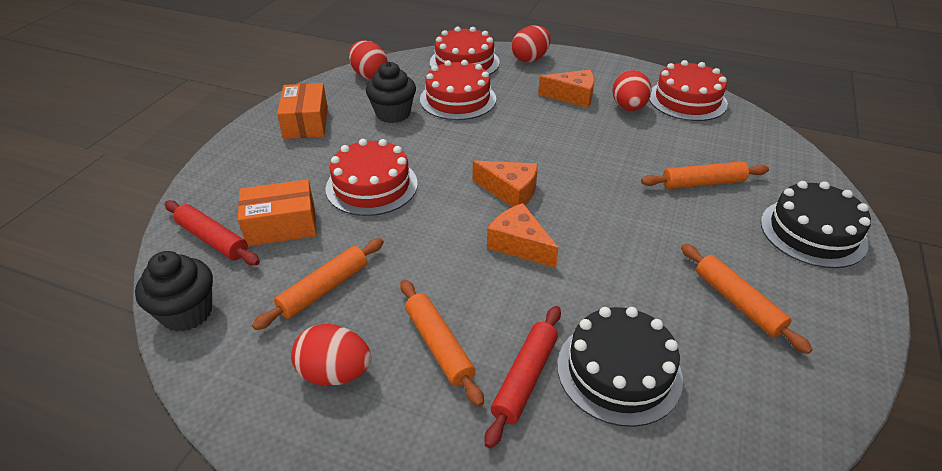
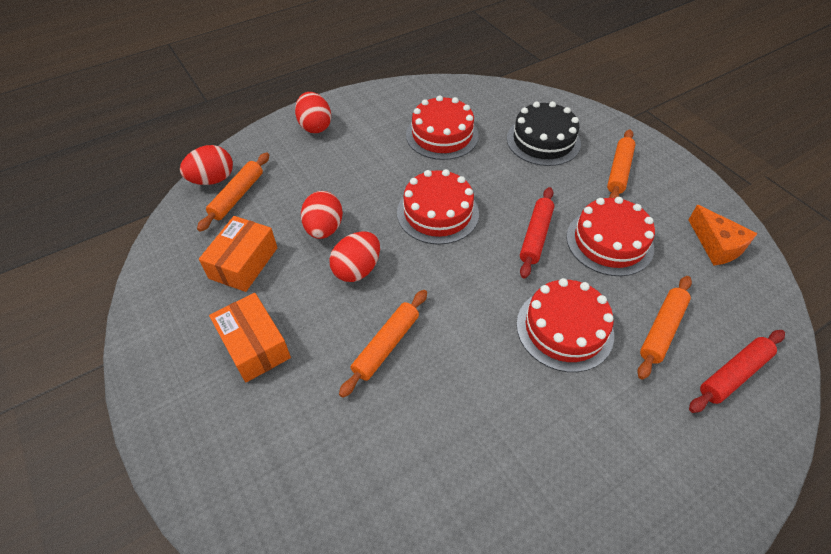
black cake: 2 -> 1
black cupcake: 2 -> 0
orange cheese: 3 -> 1

